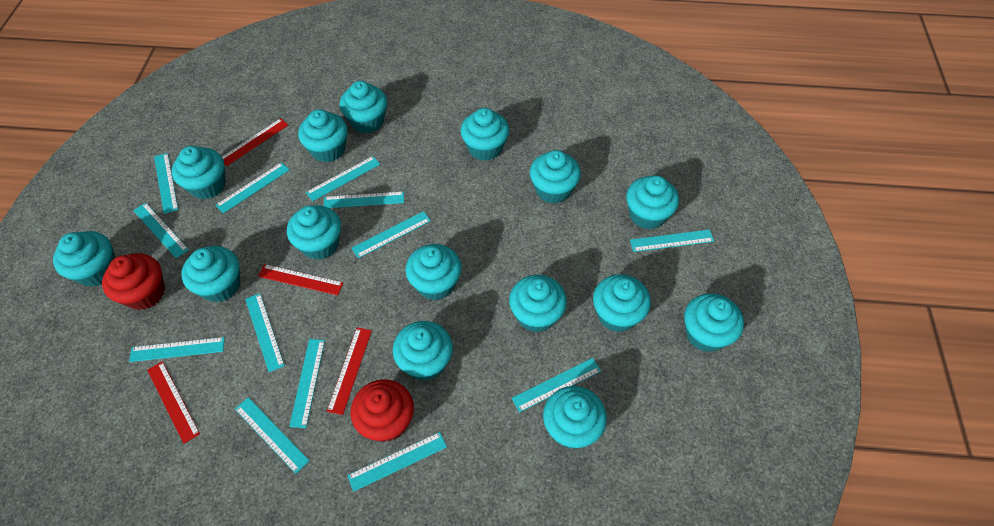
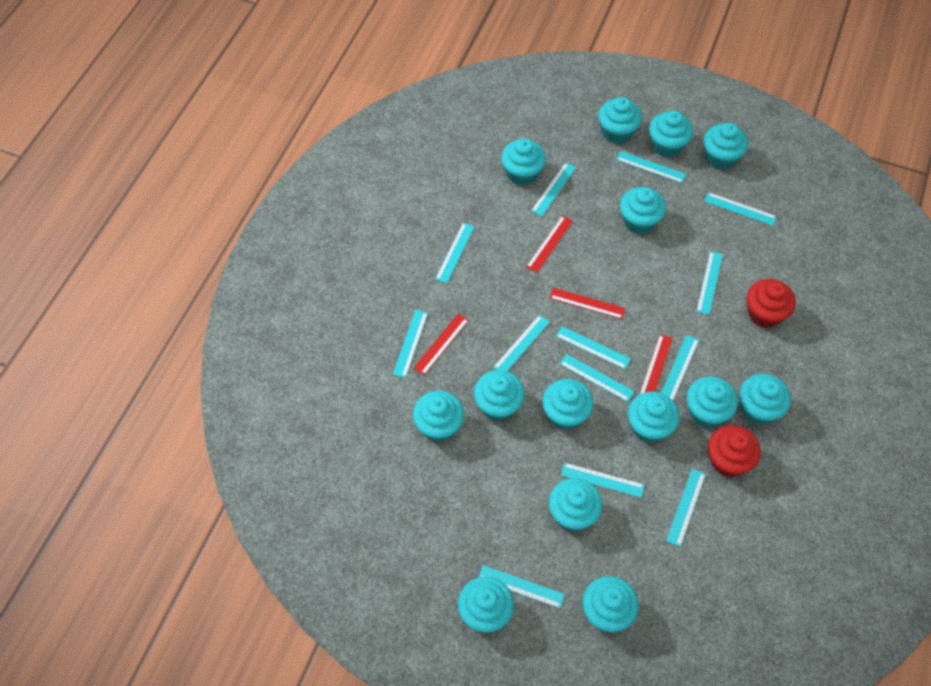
turquoise cupcake: 15 -> 14

